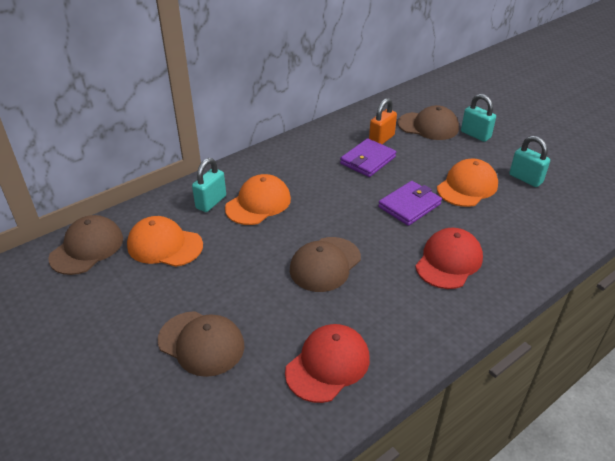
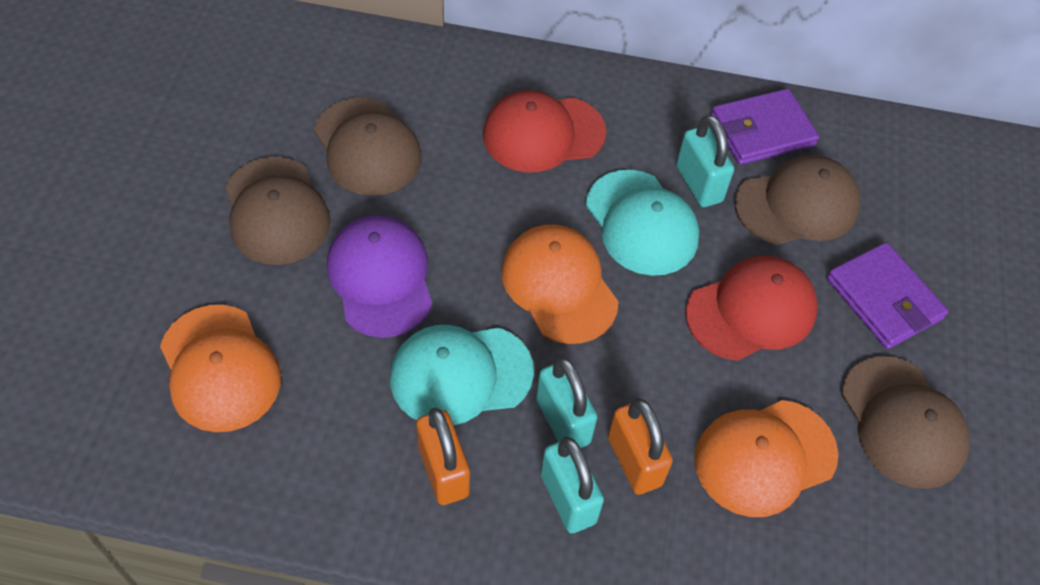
orange padlock: 1 -> 2
purple cap: 0 -> 1
turquoise cap: 0 -> 2

